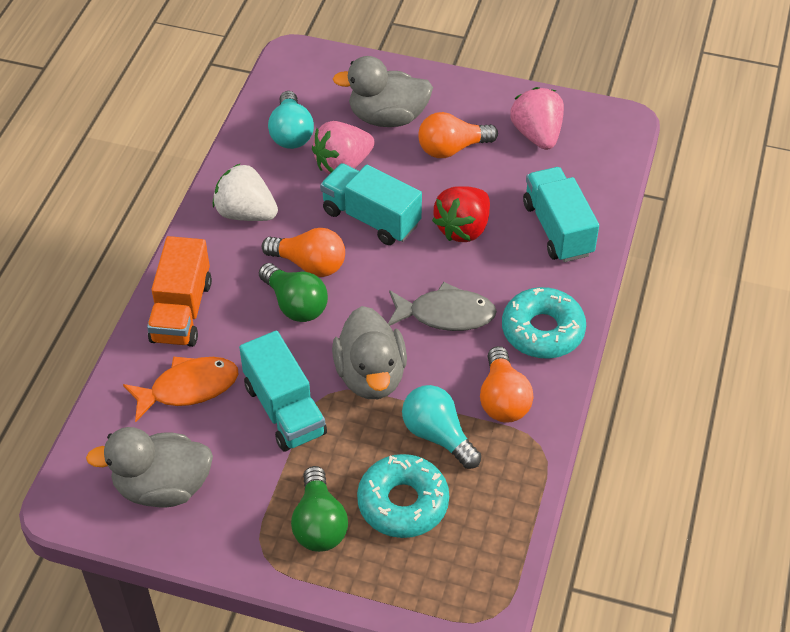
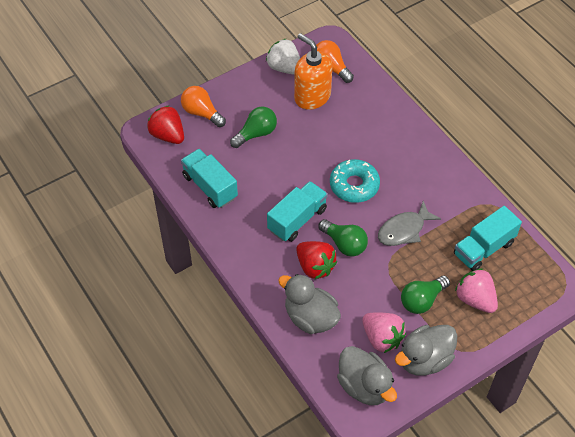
green light bulb: 2 -> 3
orange fish: 1 -> 0
orange light bulb: 3 -> 2
orange soap dispenser: 0 -> 1
orange truck: 1 -> 0
red strawberry: 1 -> 2
turquoise donut: 2 -> 1
turquoise light bulb: 2 -> 0

